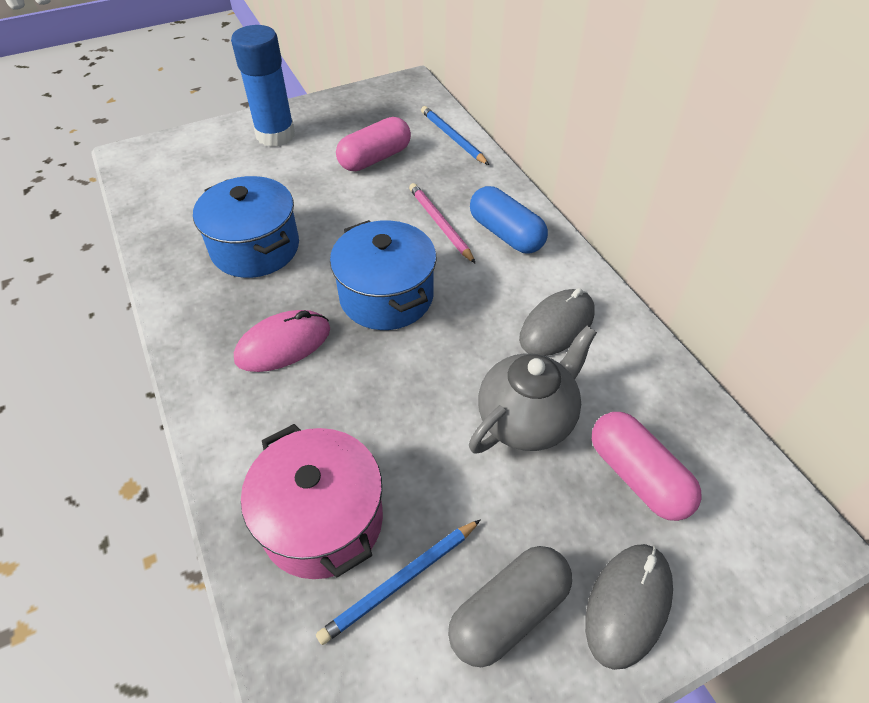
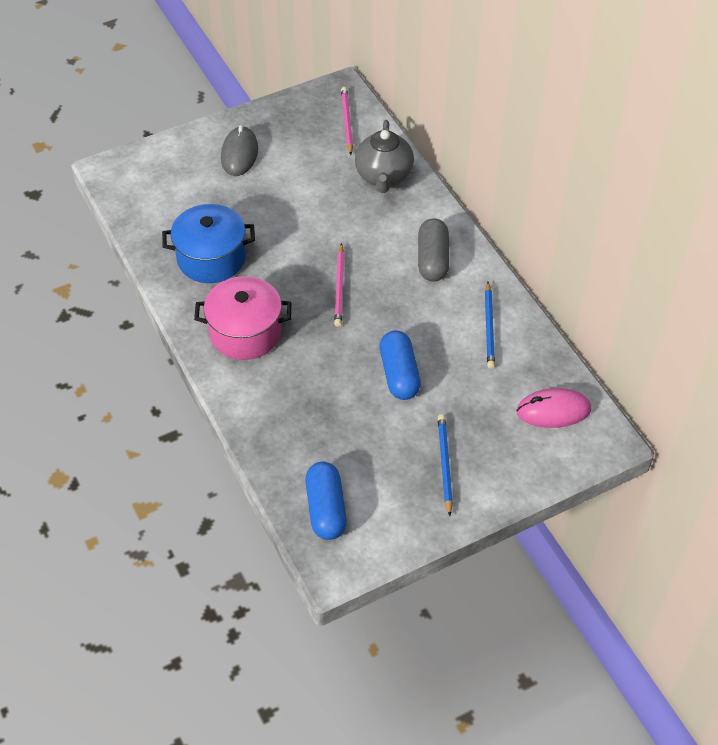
blue capsule: 1 -> 2
blue glue stick: 1 -> 0
blue pot: 2 -> 1
grey mouse: 2 -> 1
pink capsule: 2 -> 0
pink pencil: 1 -> 2

